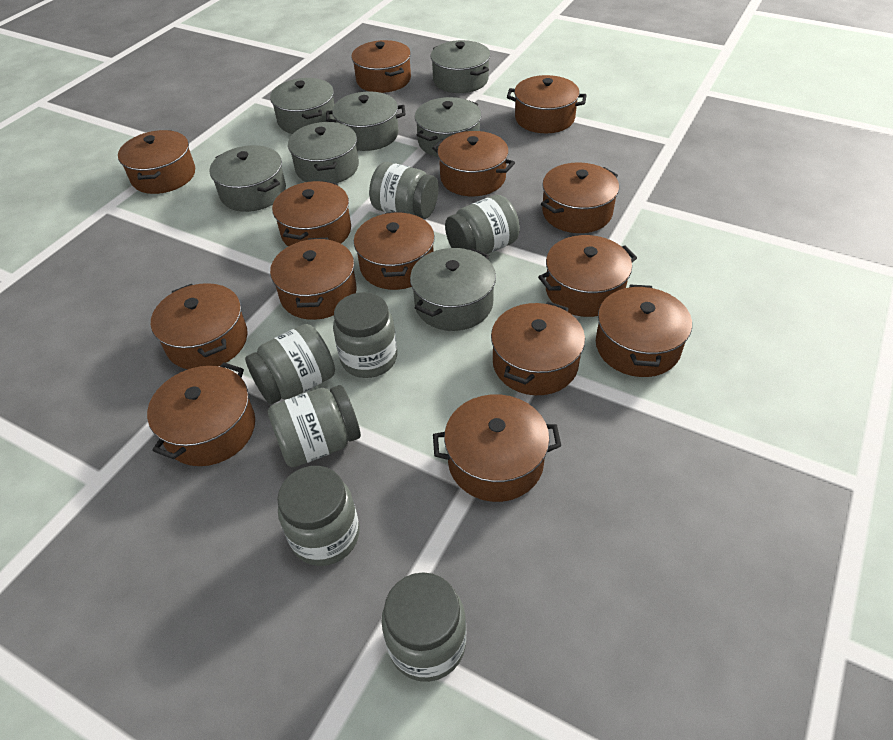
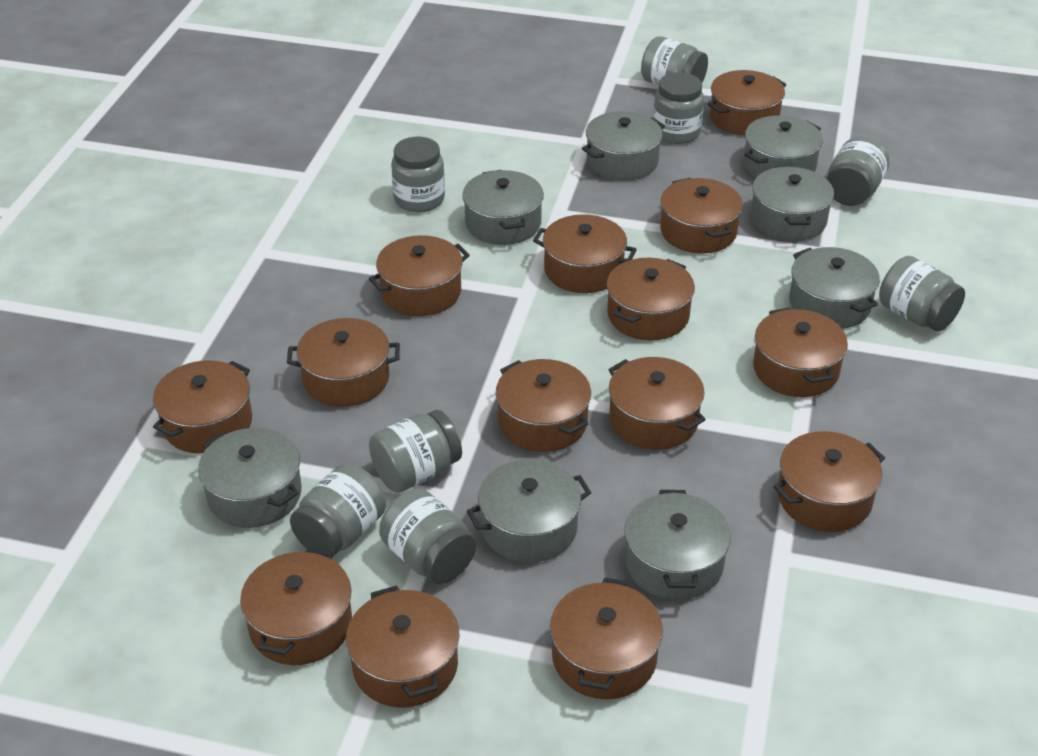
grey jar: 7 -> 8
grey pot: 7 -> 8

